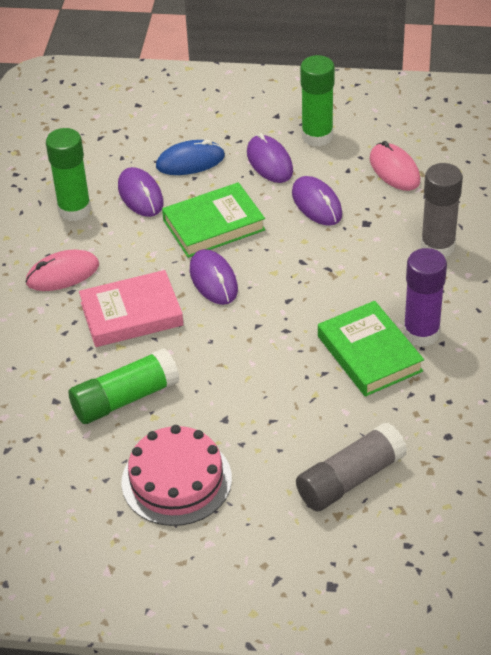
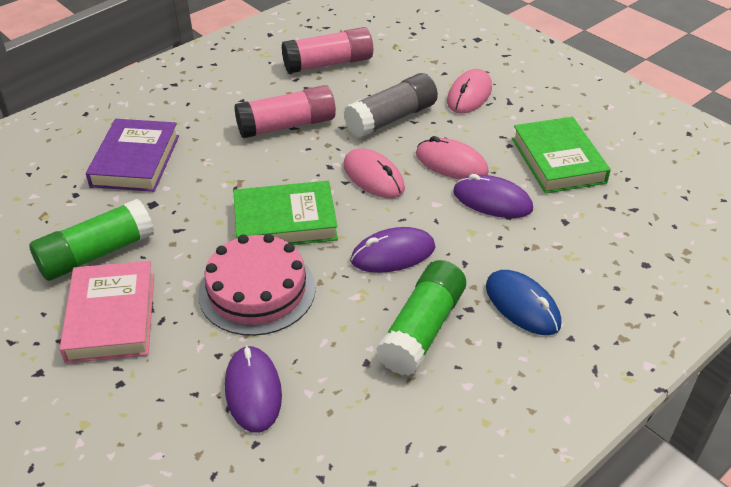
green glue stick: 3 -> 2
grey glue stick: 2 -> 1
pink glue stick: 0 -> 2
pink mouse: 2 -> 3
purple book: 0 -> 1
purple glue stick: 1 -> 0
purple mouse: 4 -> 3

